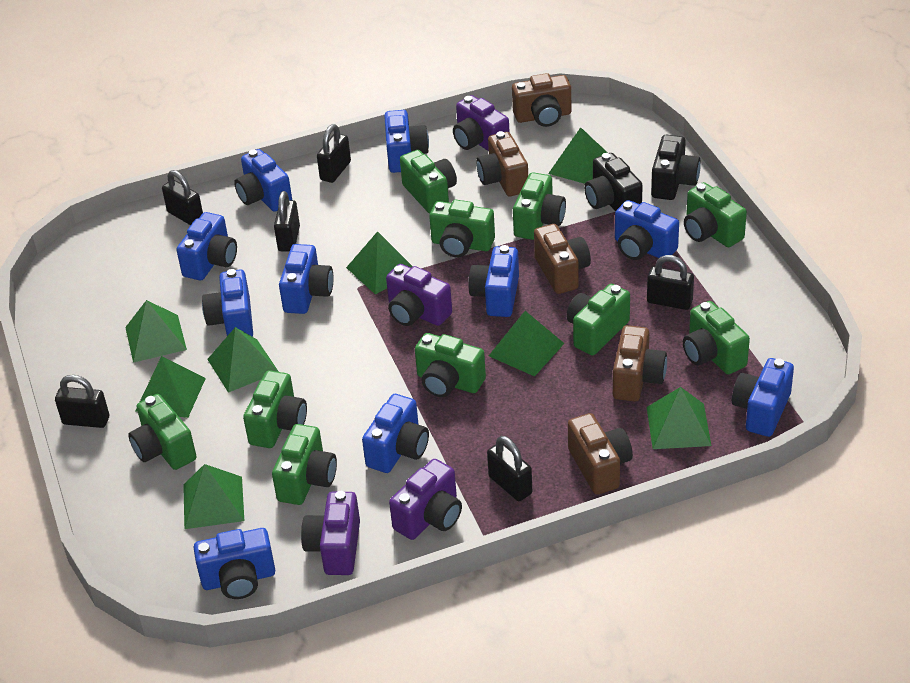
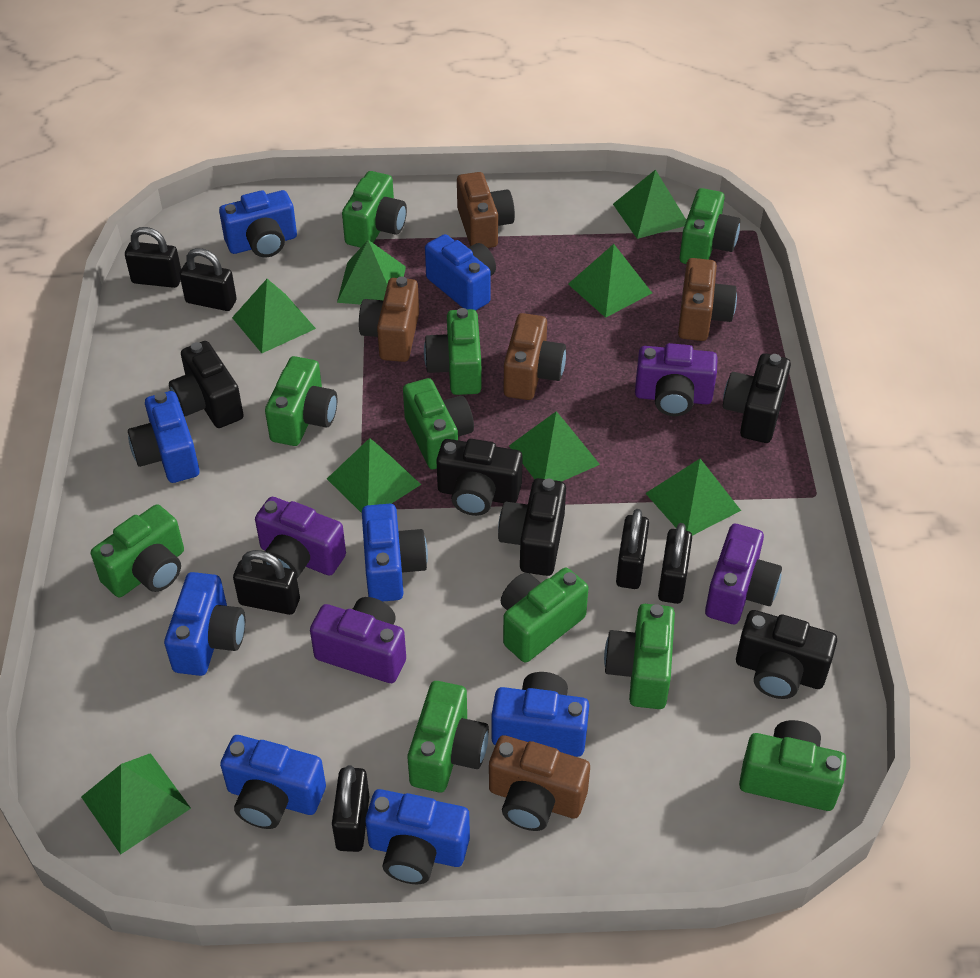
black camera: 2 -> 5
blue camera: 10 -> 8

